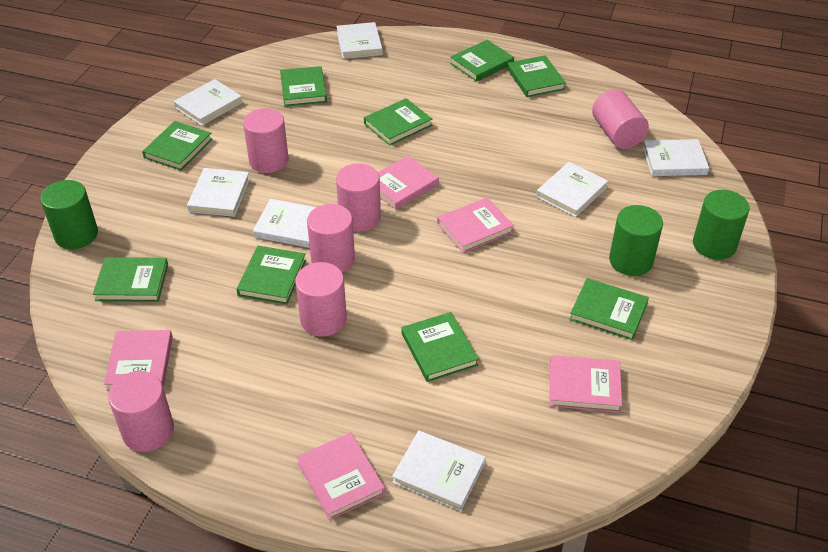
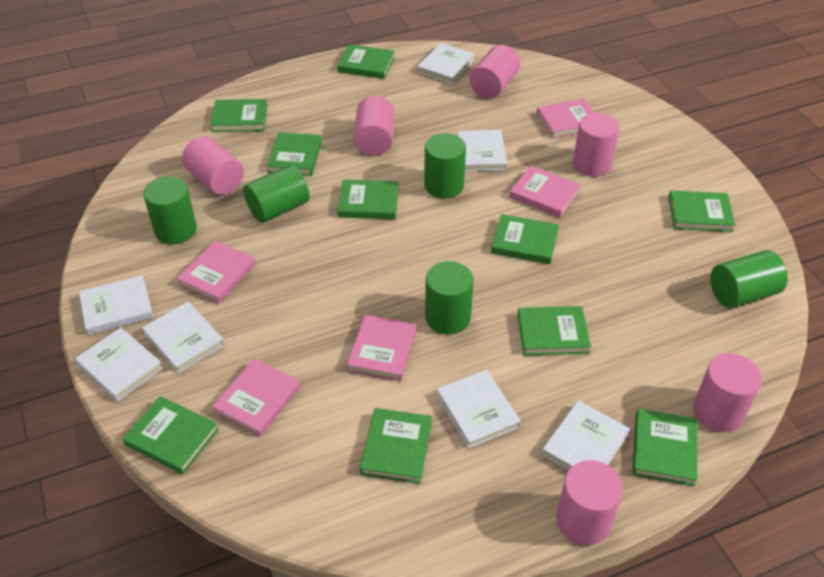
green book: 9 -> 10
green cylinder: 3 -> 5

